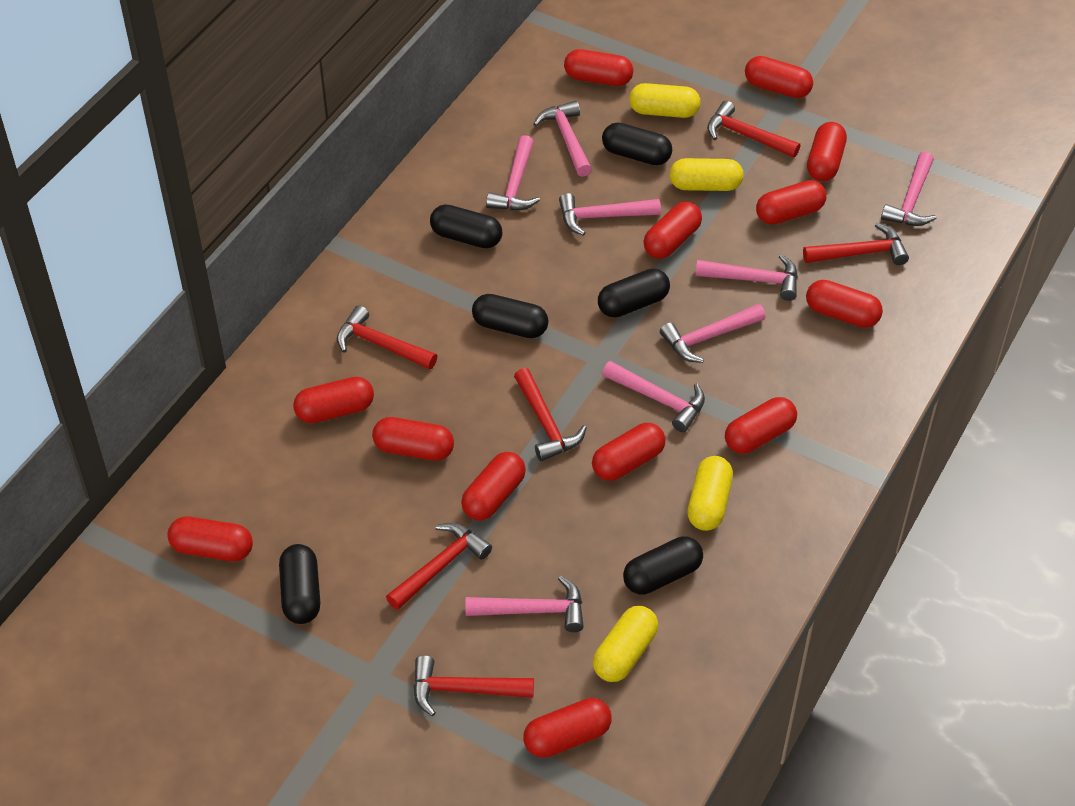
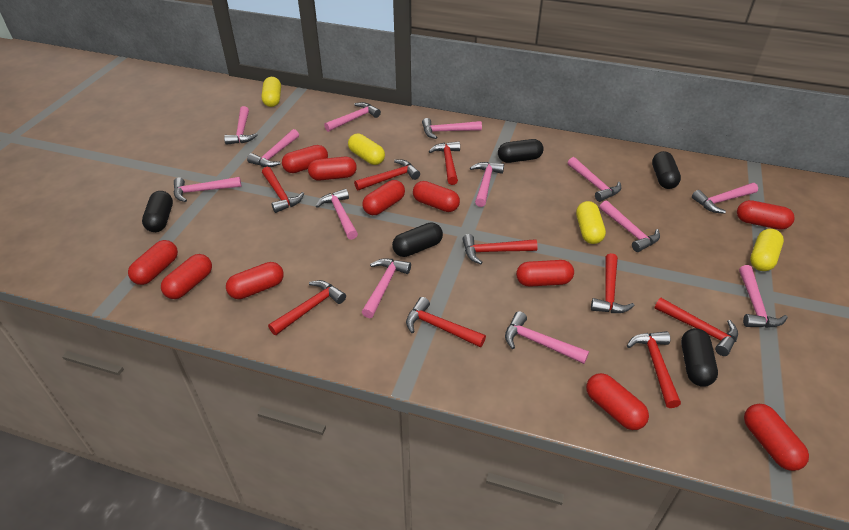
black capsule: 6 -> 5
pink hammer: 8 -> 13
red capsule: 13 -> 11
red hammer: 6 -> 9

